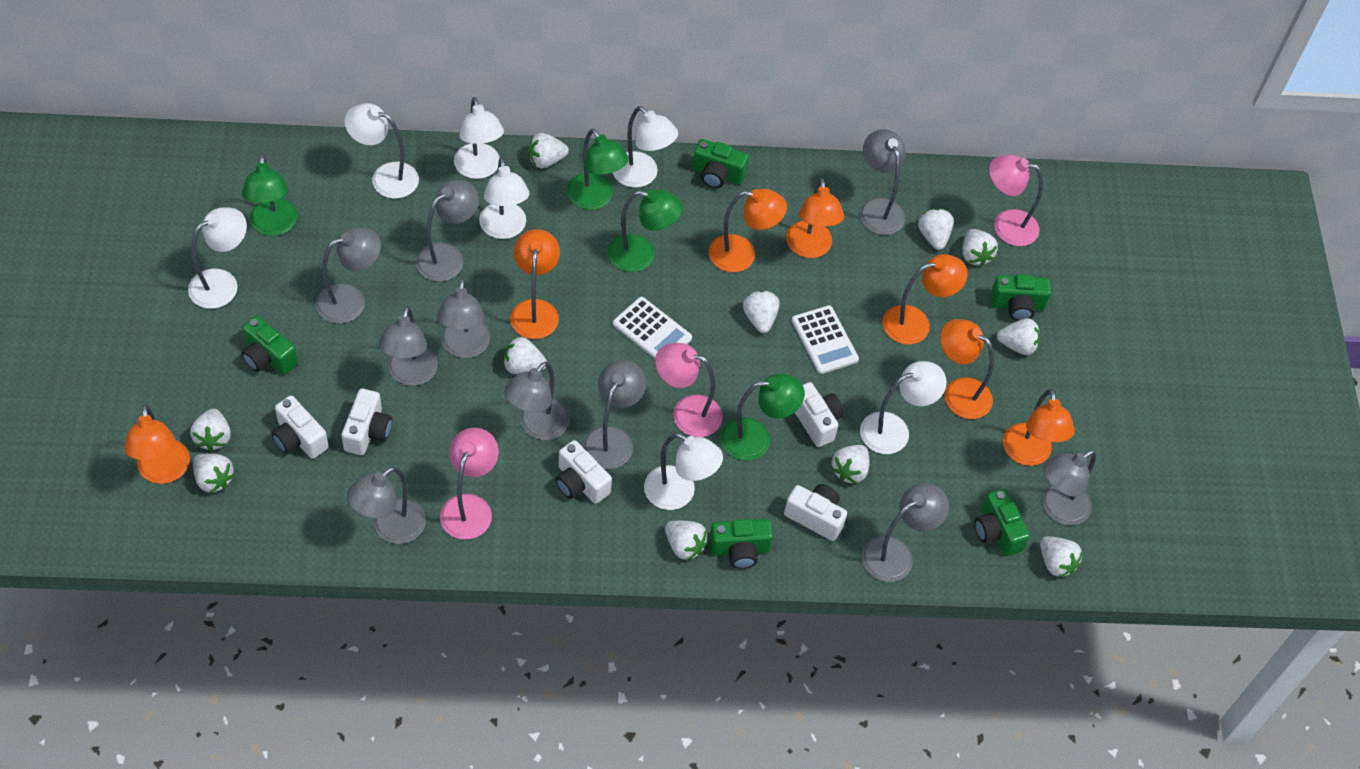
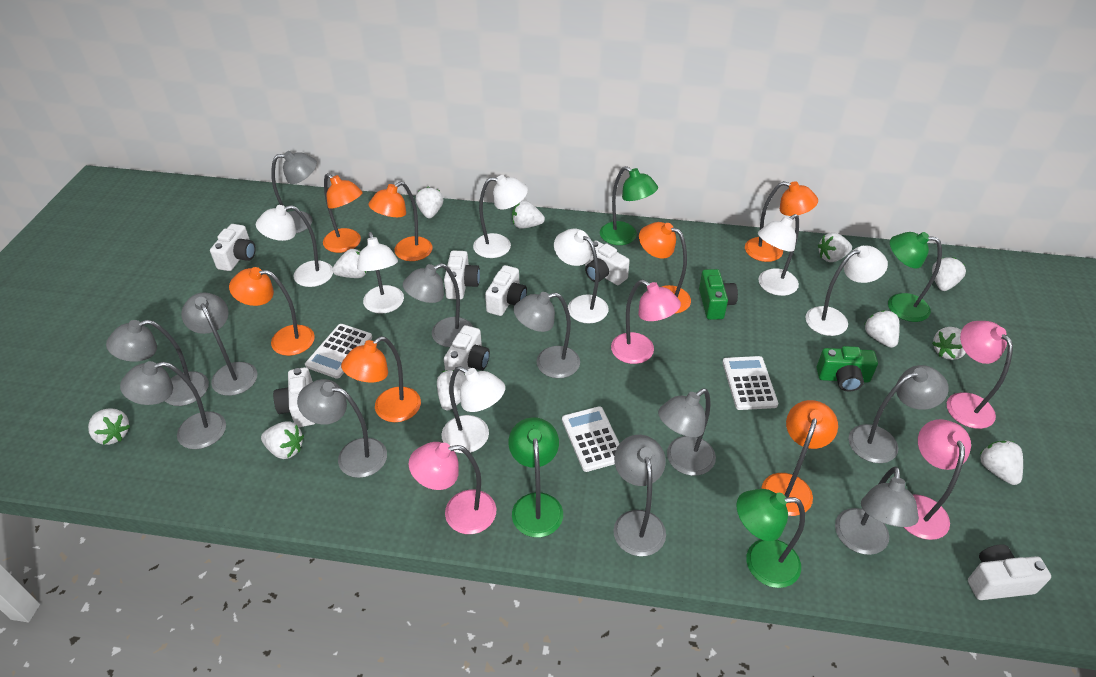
green camera: 5 -> 2
grey lamp: 10 -> 11
pink lamp: 3 -> 4
white calculator: 2 -> 3
white camera: 5 -> 7

